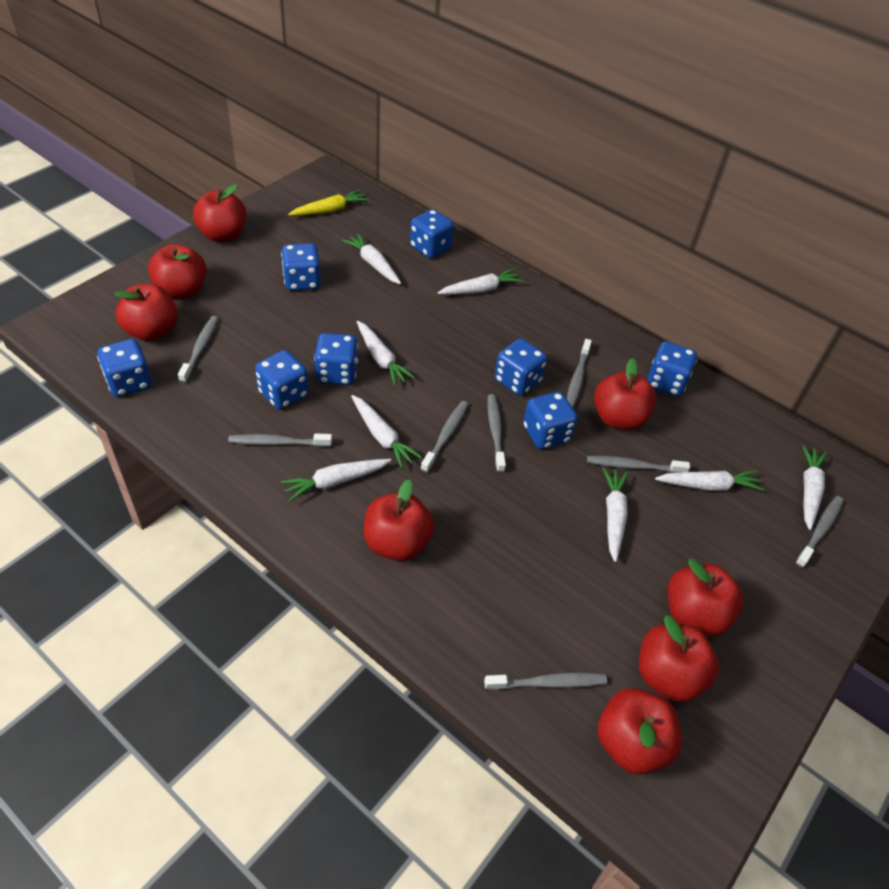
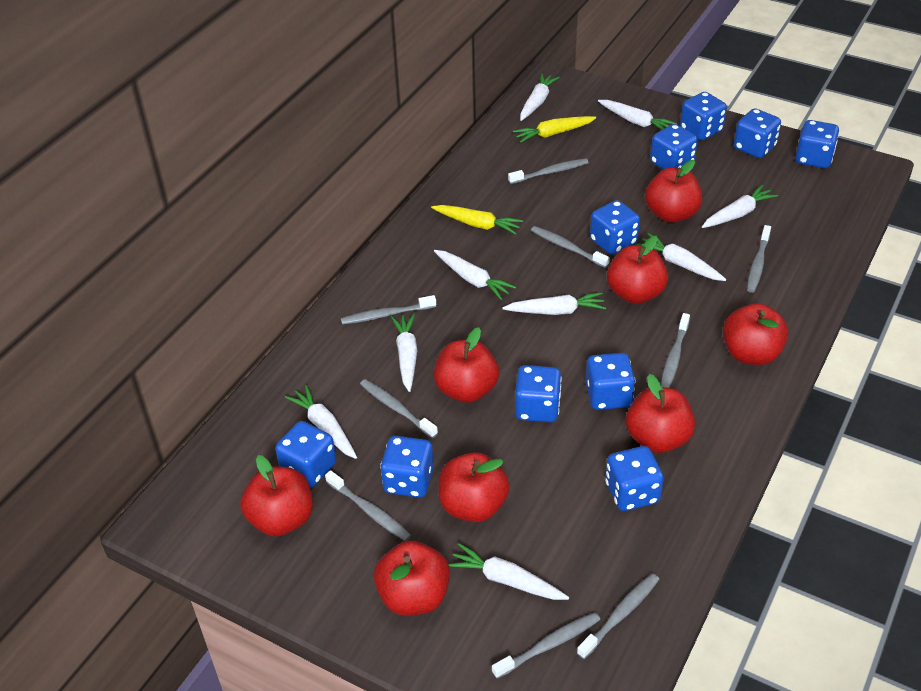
blue dice: 8 -> 10
grey toothbrush: 8 -> 9
white carrot: 8 -> 9
yellow carrot: 1 -> 2

